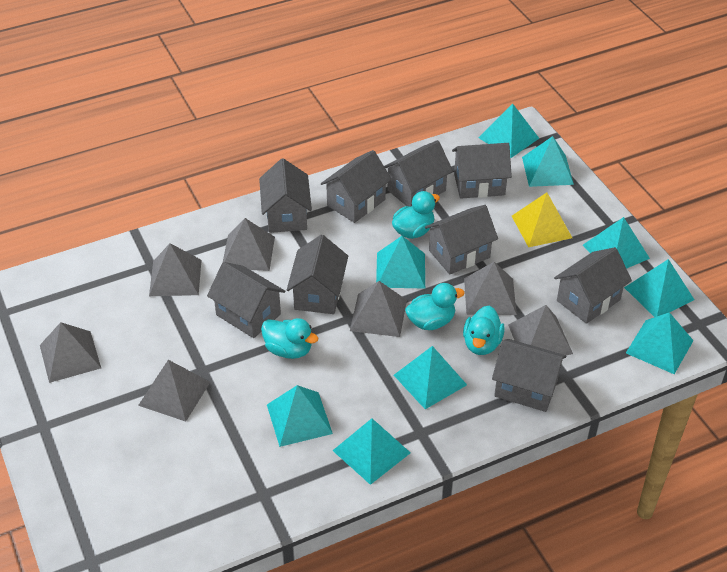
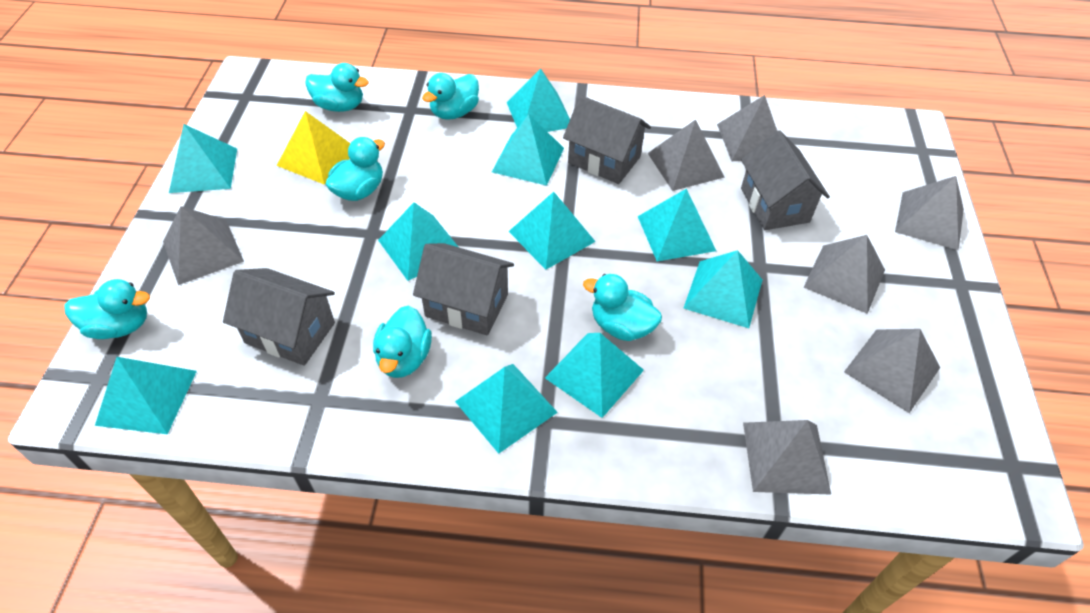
grey house: 9 -> 4
turquoise duck: 4 -> 6
turquoise pyramid: 9 -> 10

